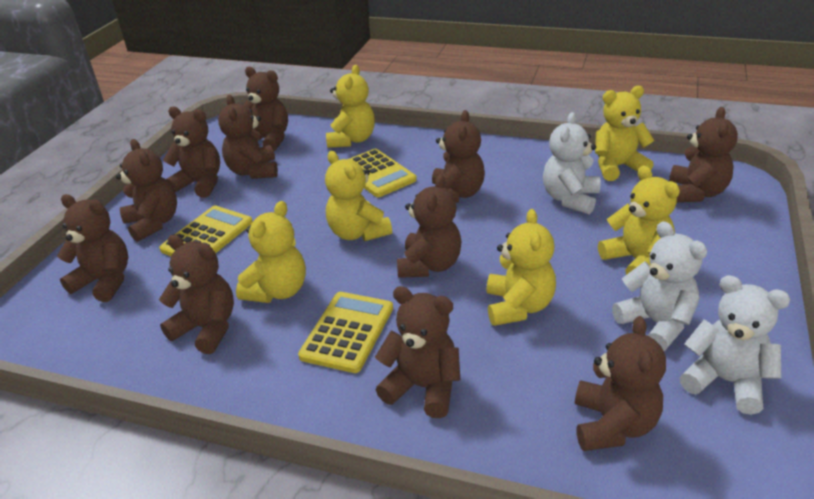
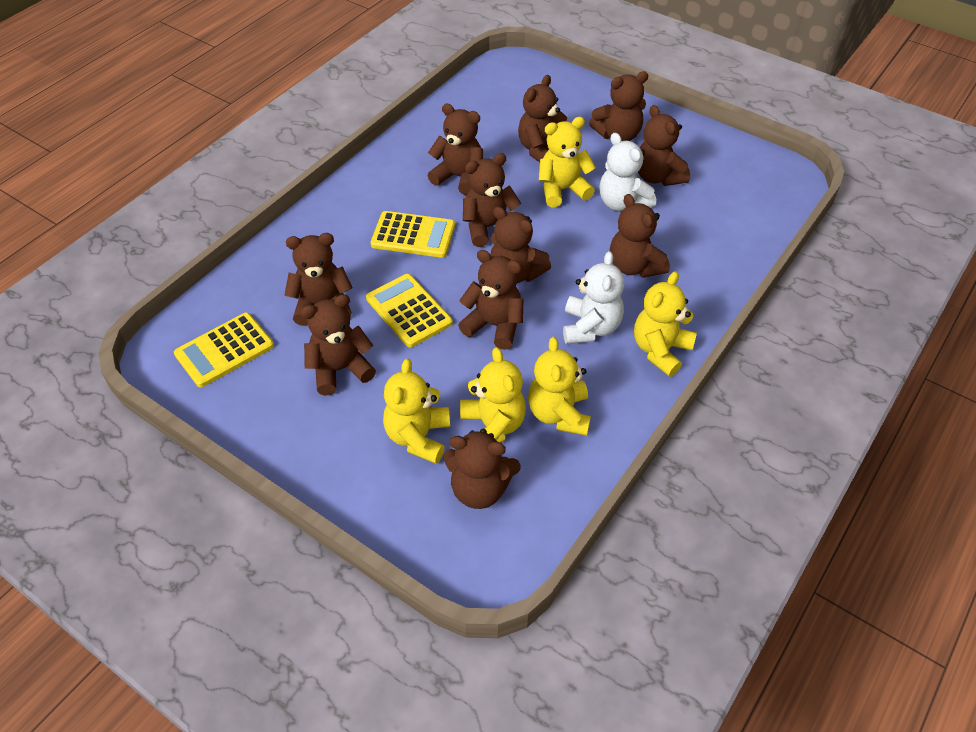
white teddy bear: 3 -> 2
yellow teddy bear: 6 -> 5

